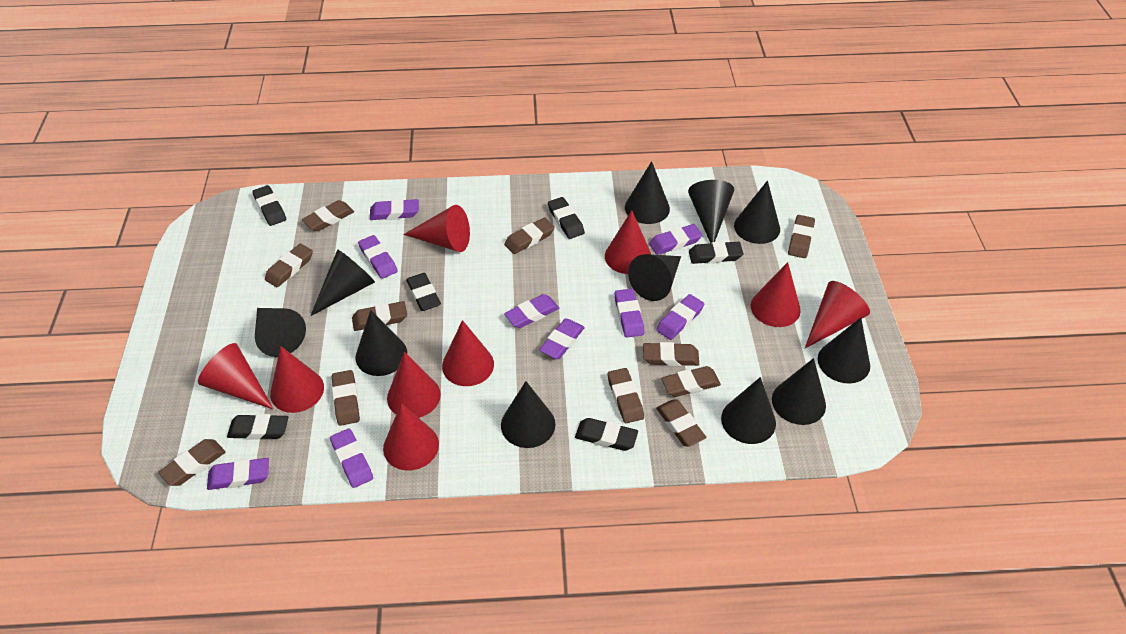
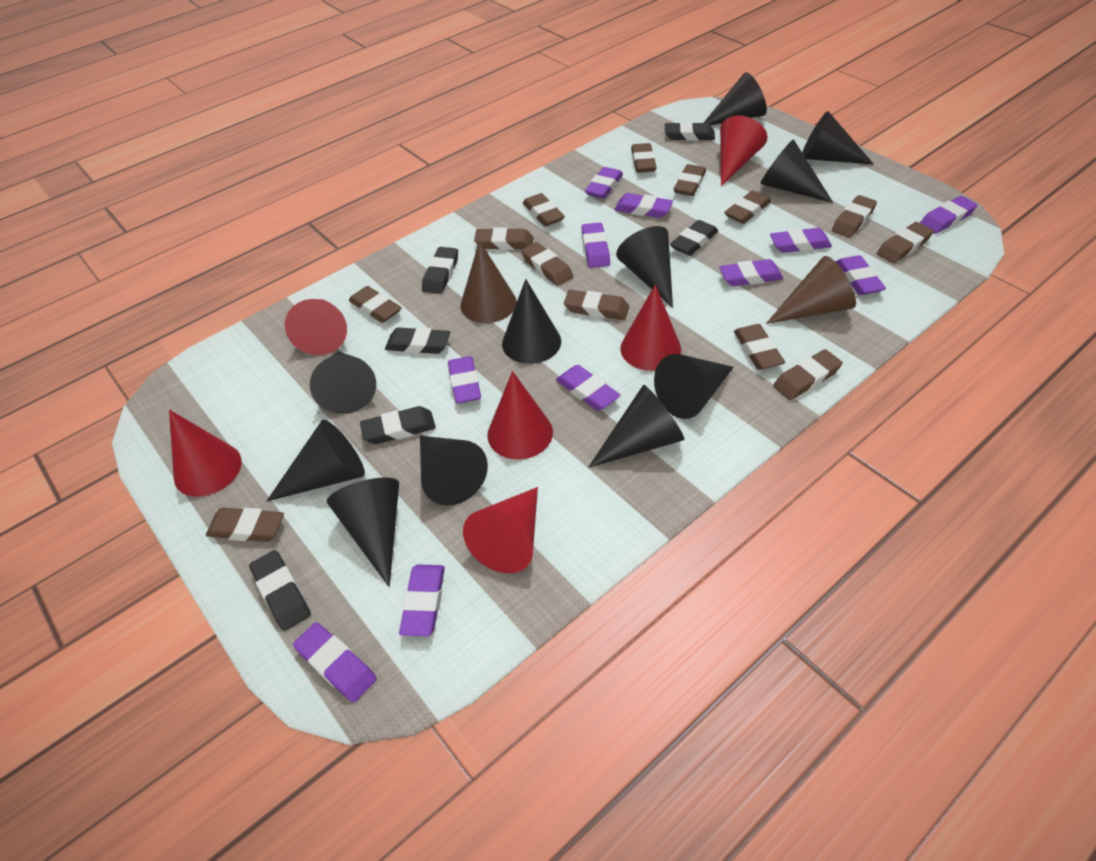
brown cone: 0 -> 2
brown eraser: 11 -> 13
purple eraser: 9 -> 11
red cone: 9 -> 6

